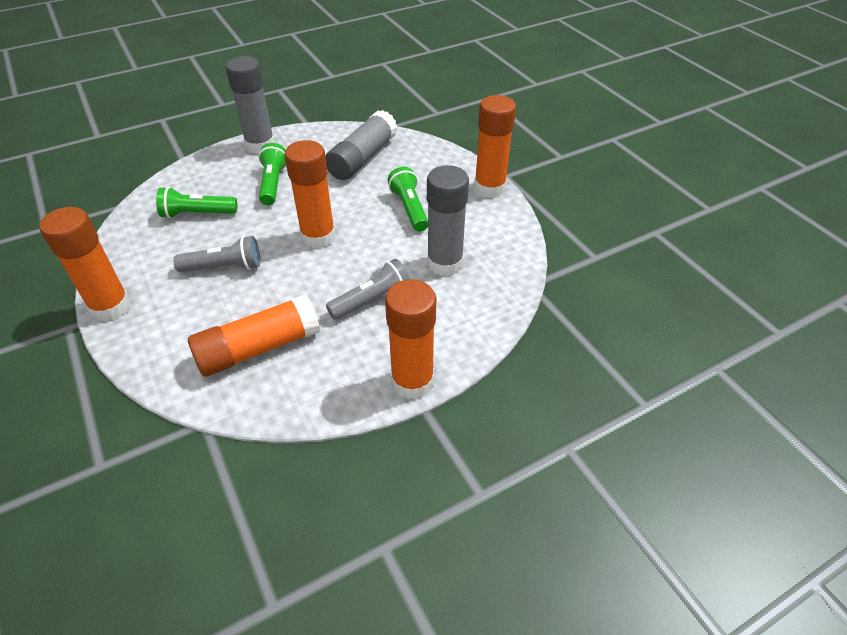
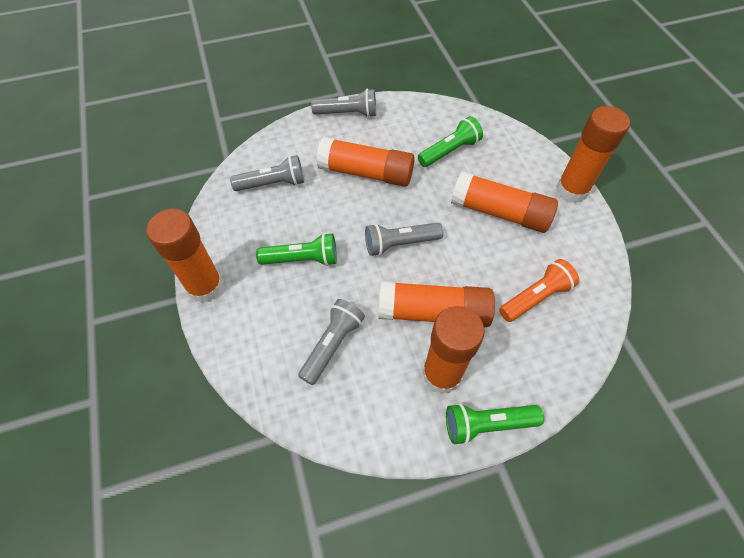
grey flashlight: 2 -> 4
grey glue stick: 3 -> 0
orange flashlight: 0 -> 1
orange glue stick: 5 -> 6

